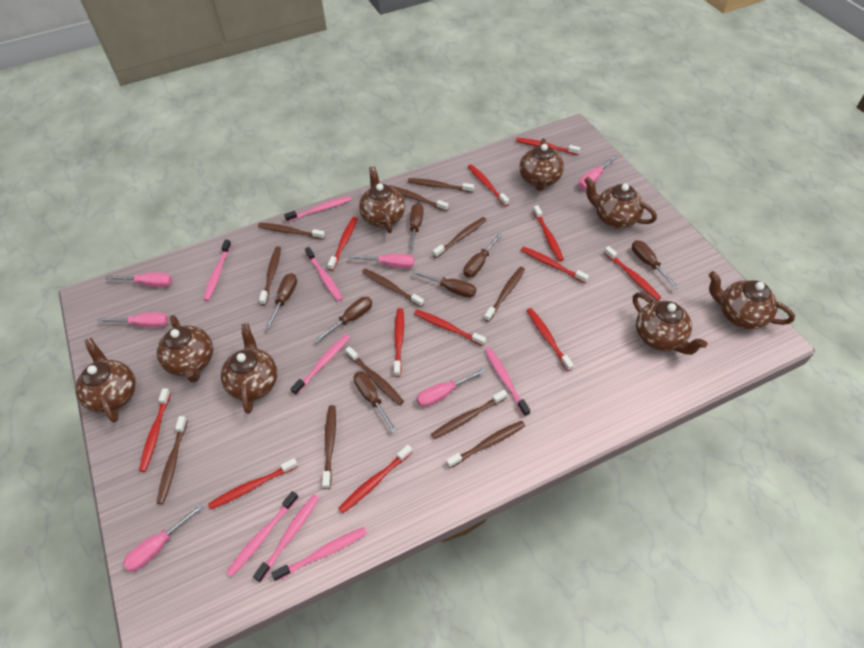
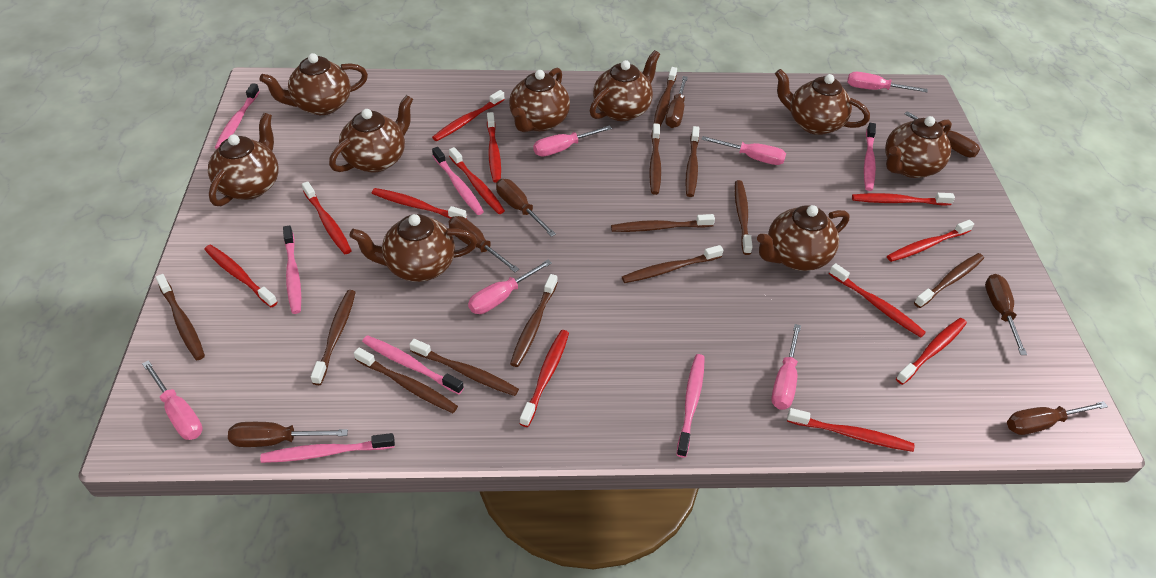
brown teapot: 8 -> 9
pink toothbrush: 8 -> 7

